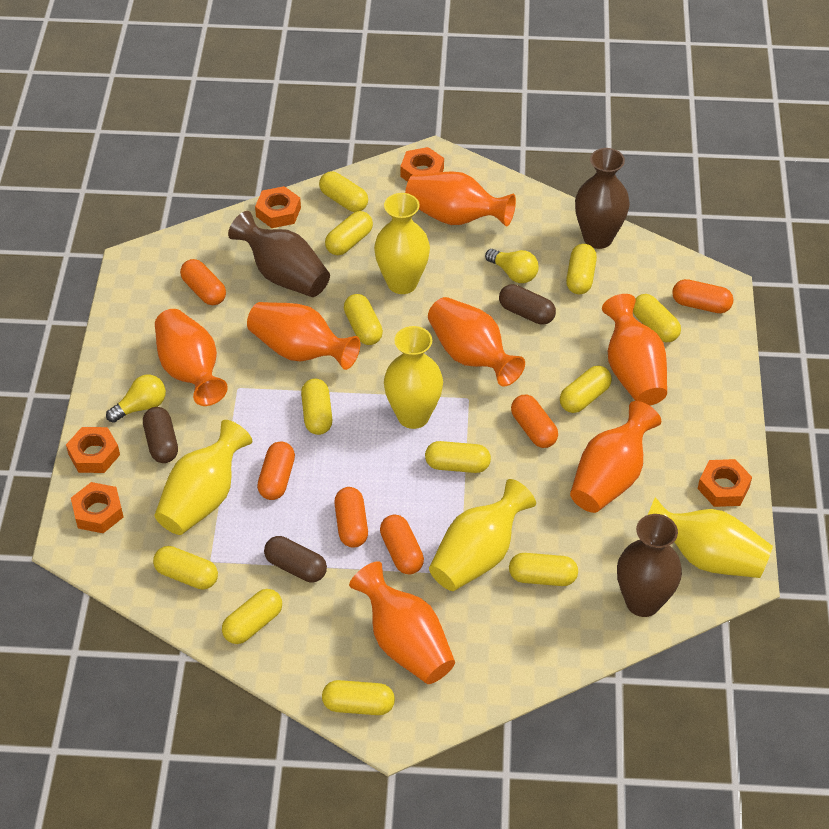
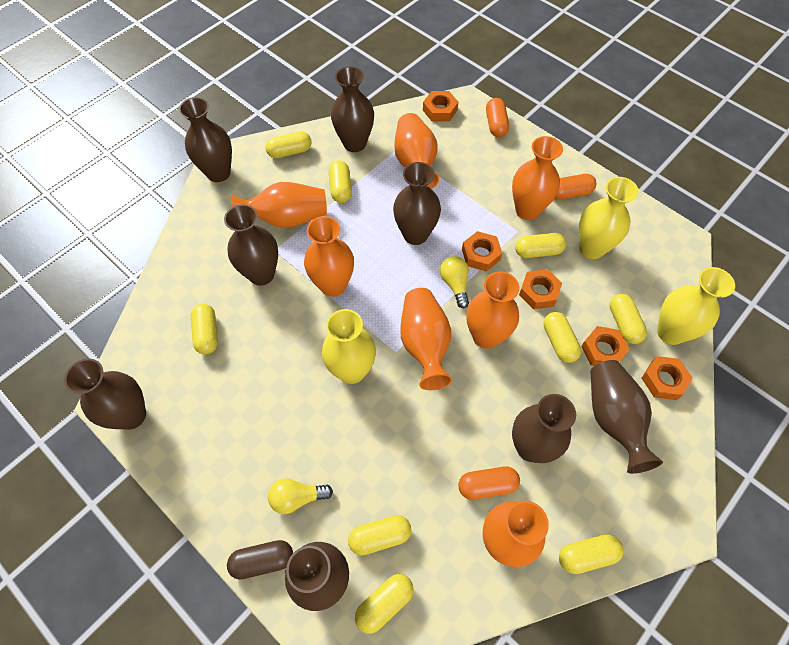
brown capsule: 3 -> 1
brown vase: 3 -> 8
orange capsule: 6 -> 3
yellow capsule: 12 -> 9
yellow vase: 5 -> 3

